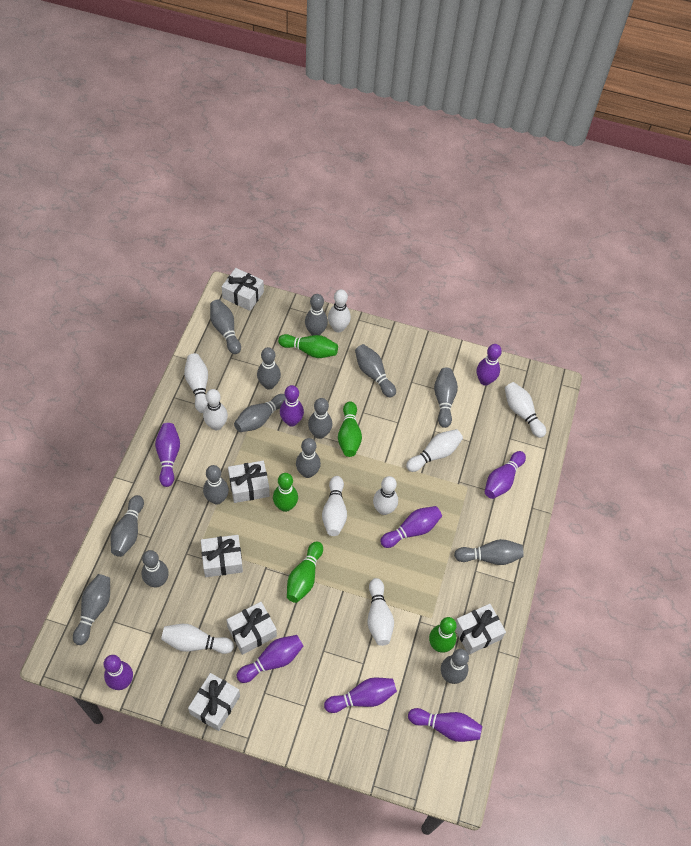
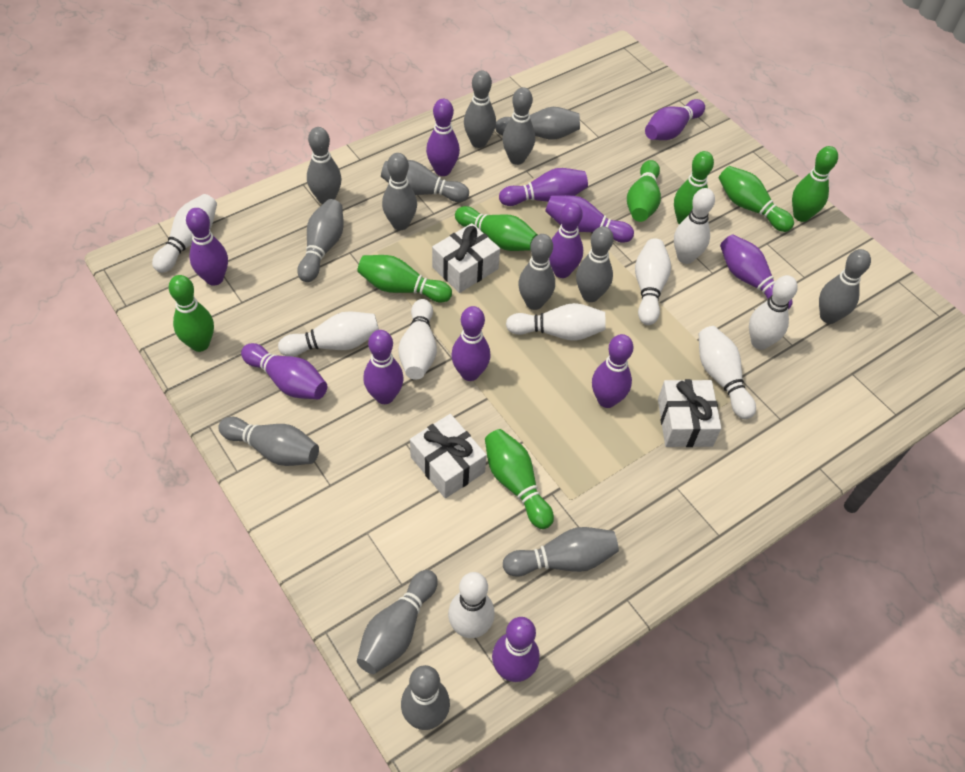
green bowling pin: 5 -> 8
purple bowling pin: 9 -> 12
white gift: 6 -> 3

